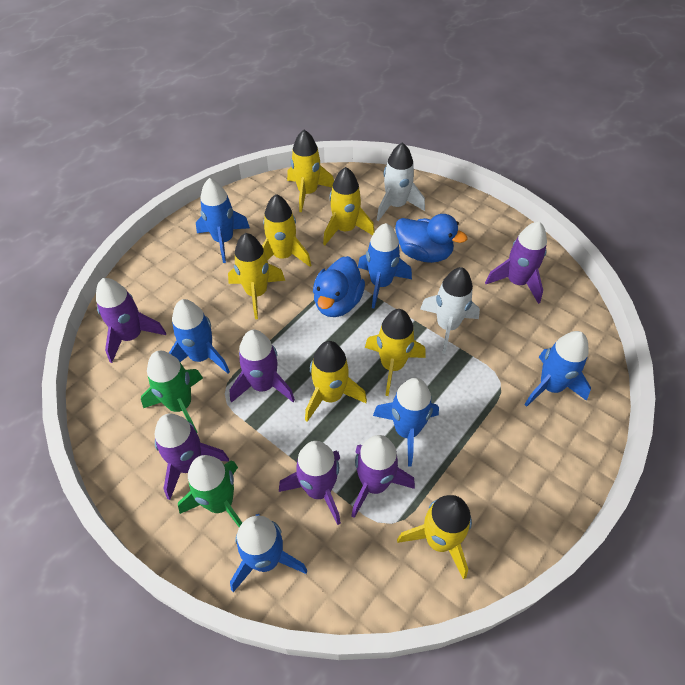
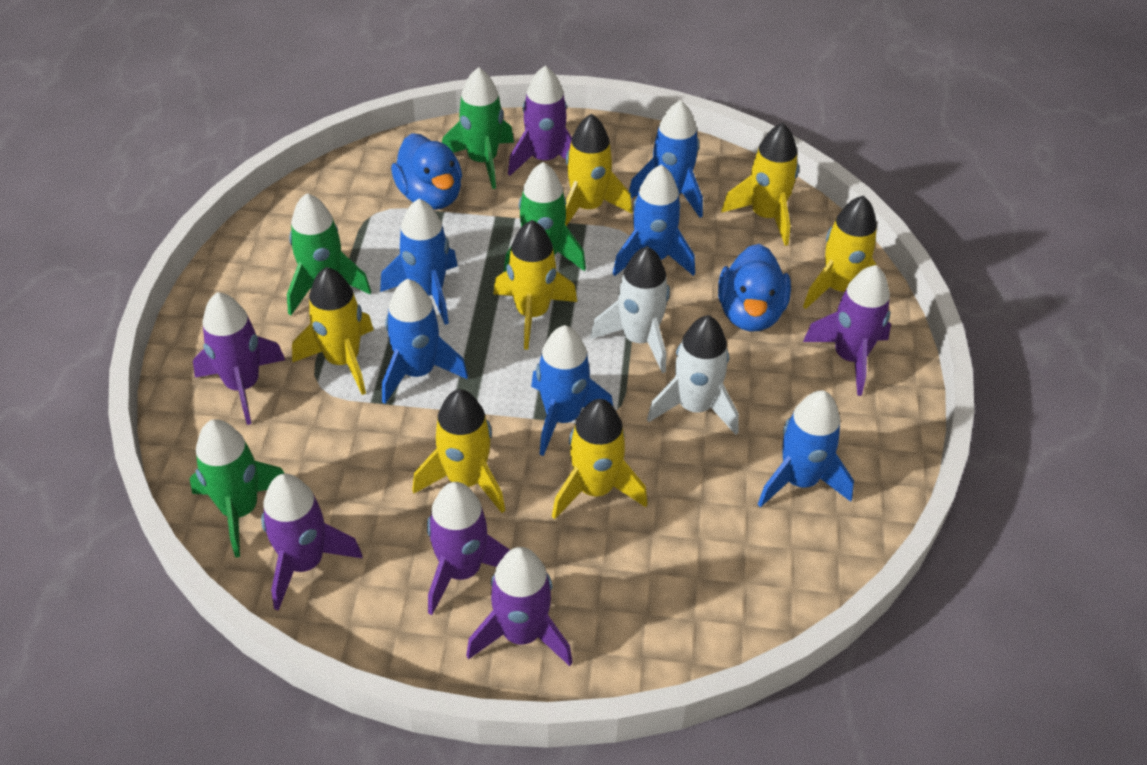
green rocket: 2 -> 4

